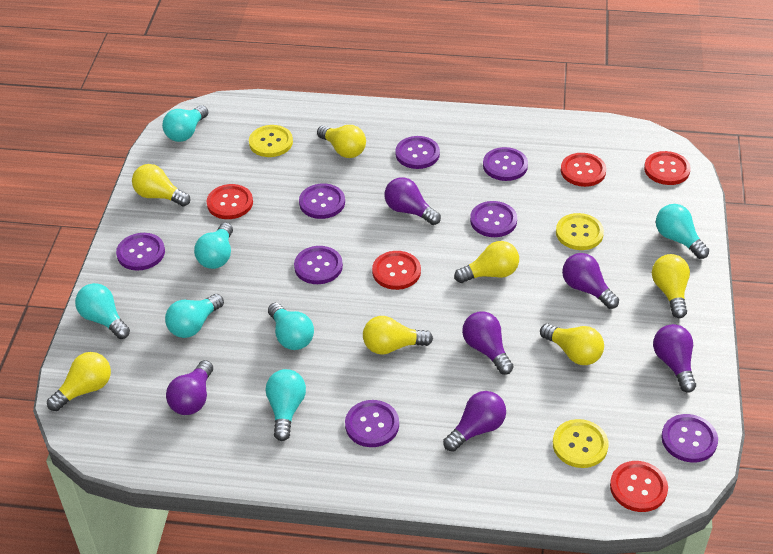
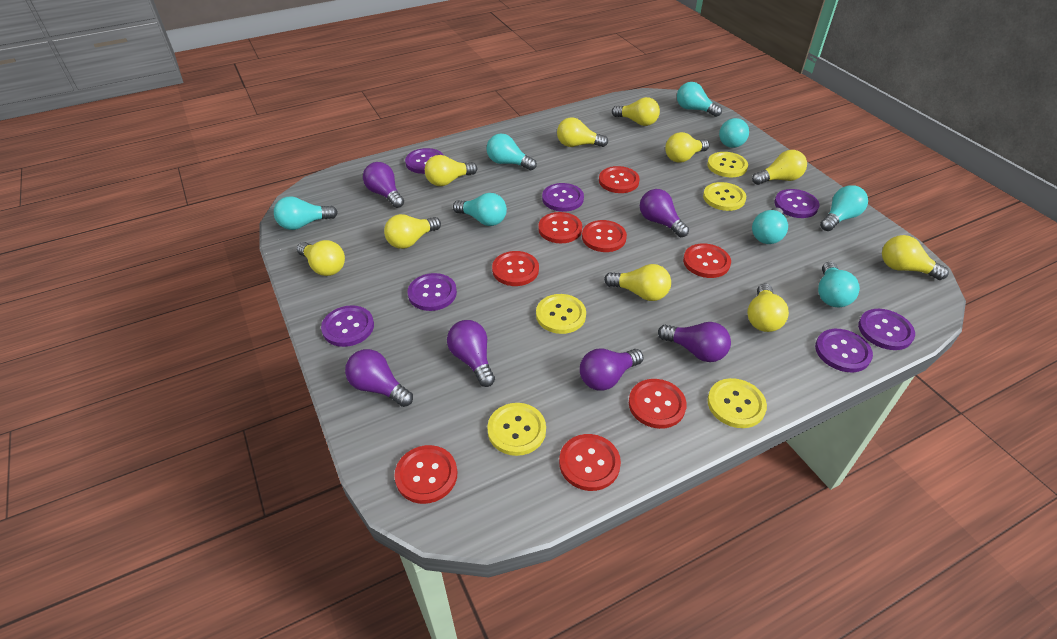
purple button: 8 -> 7
red button: 5 -> 8
turquoise light bulb: 7 -> 8
yellow button: 3 -> 5
yellow light bulb: 7 -> 10

